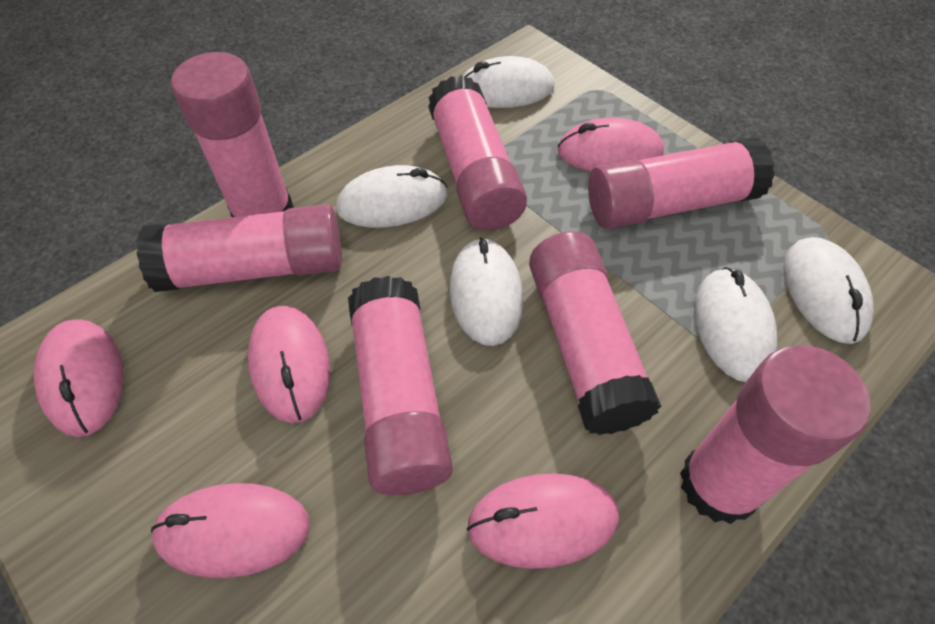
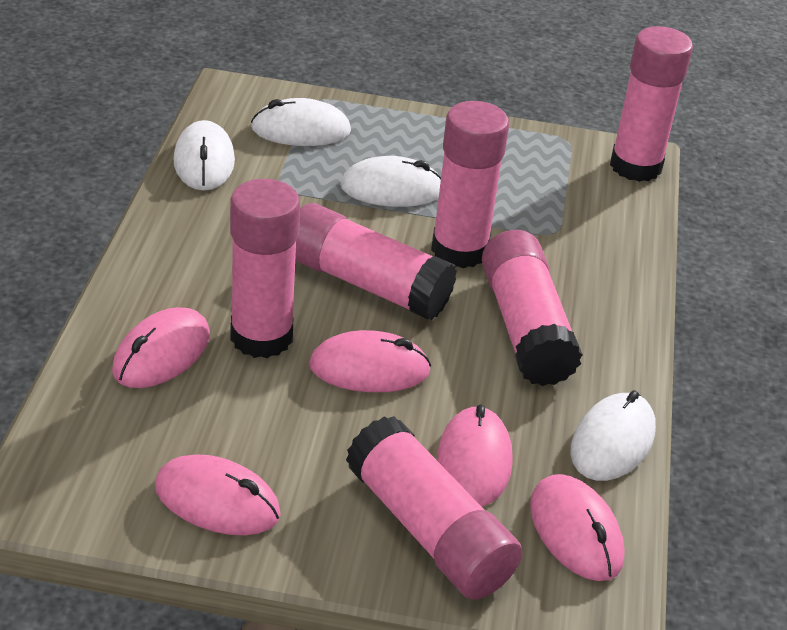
pink glue stick: 7 -> 6
white mouse: 5 -> 4

